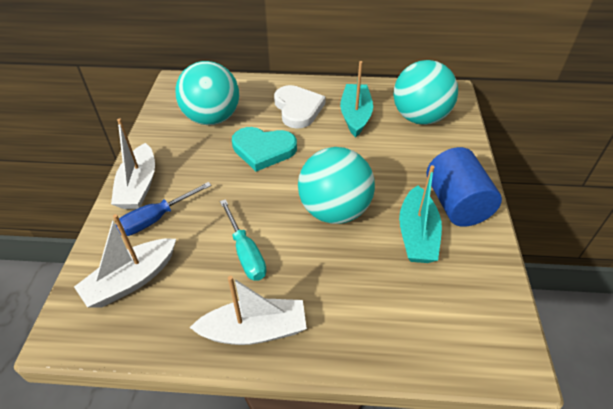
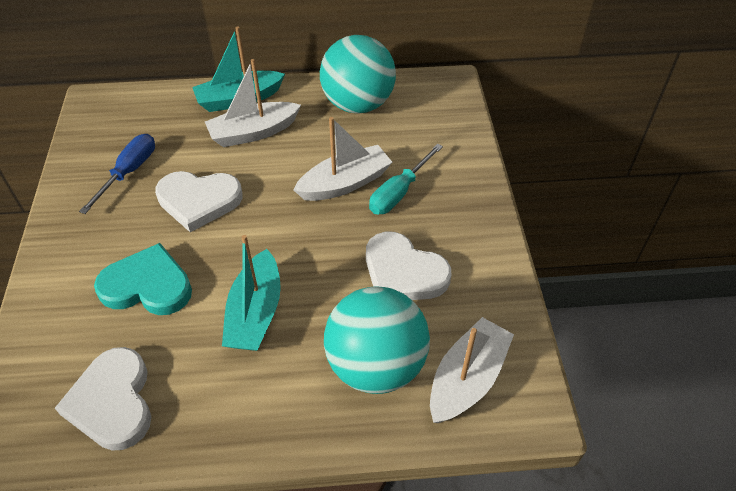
blue cylinder: 1 -> 0
turquoise ball: 3 -> 2
white heart: 1 -> 3

